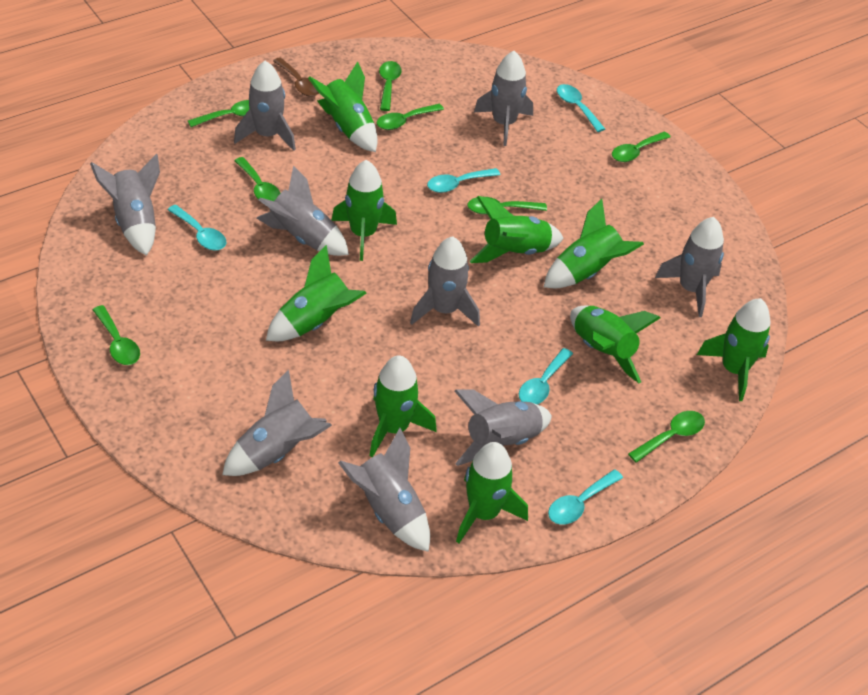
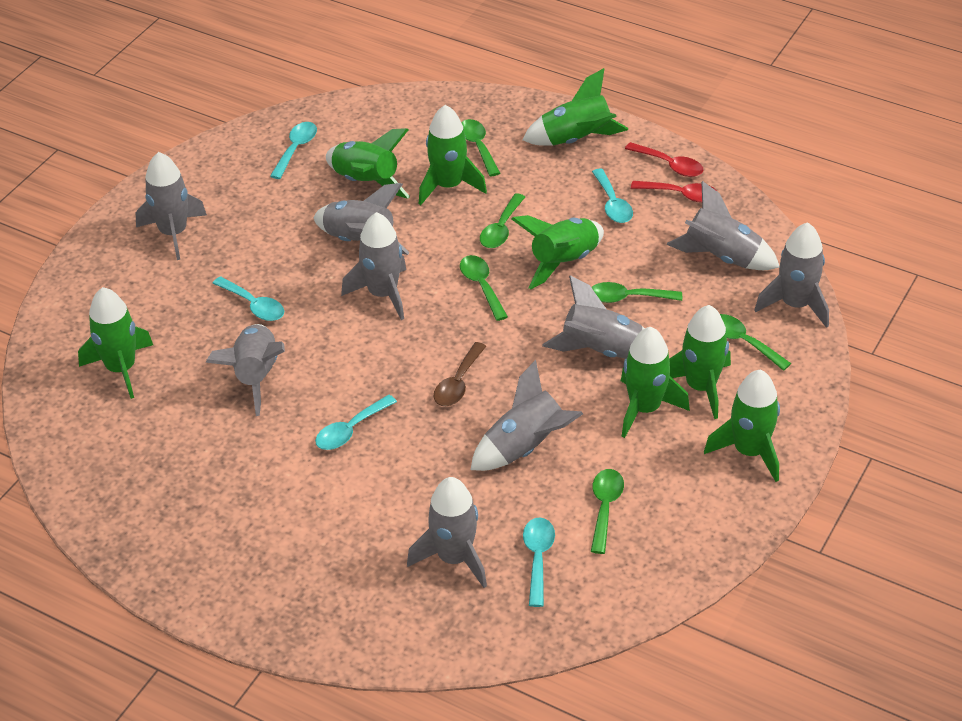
green rocket: 9 -> 8
green spoon: 8 -> 6
red spoon: 0 -> 2

